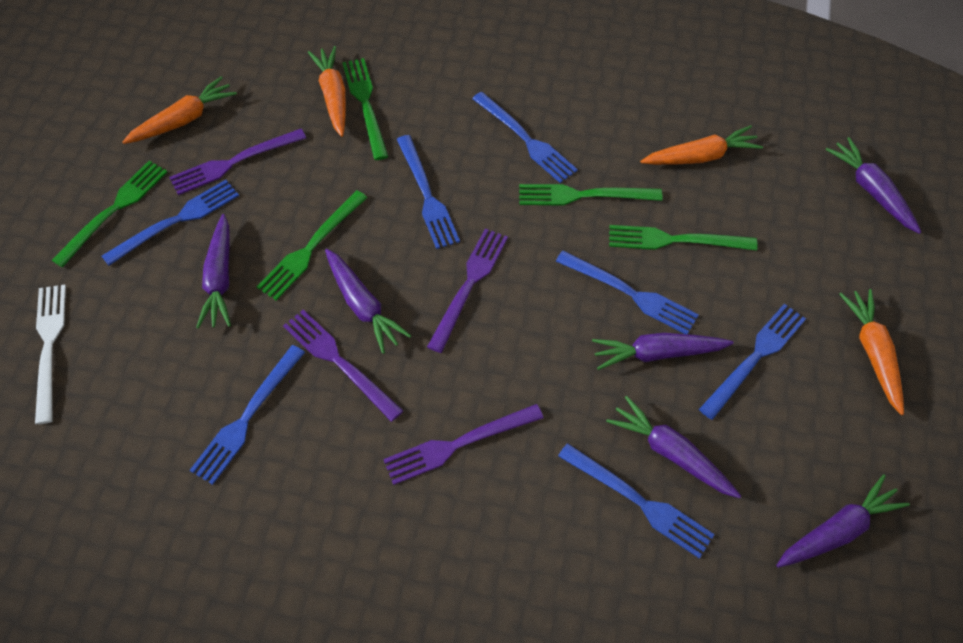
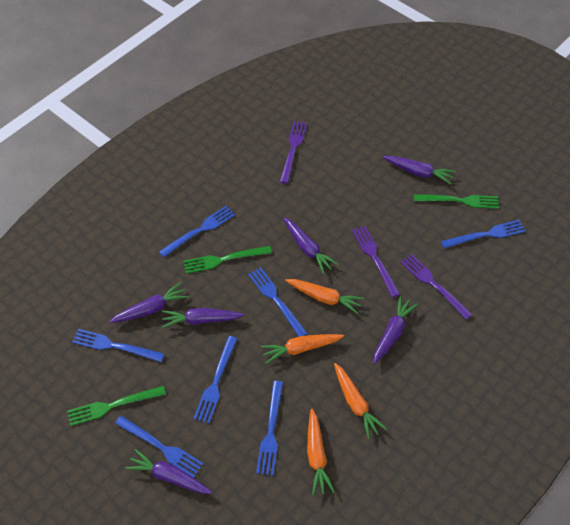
green fork: 5 -> 3
purple fork: 4 -> 3
white fork: 1 -> 0

